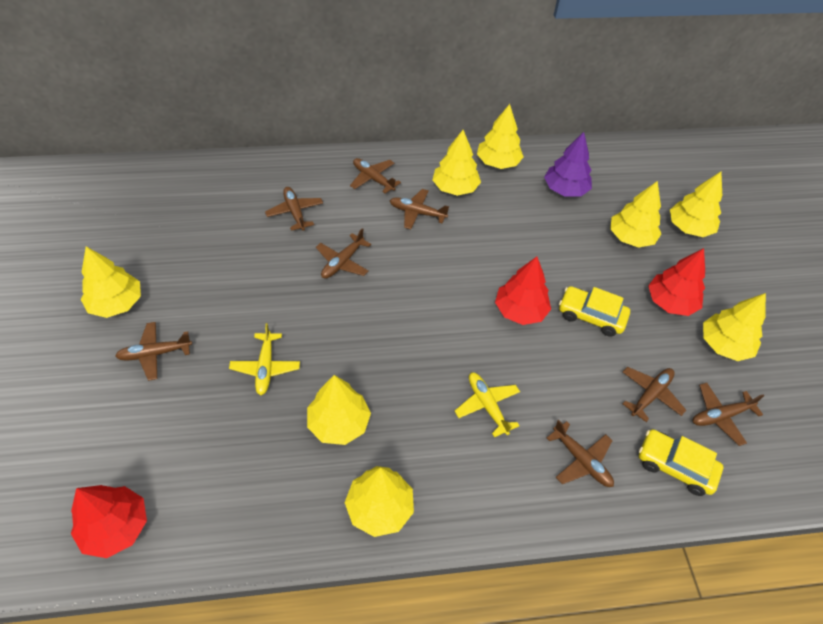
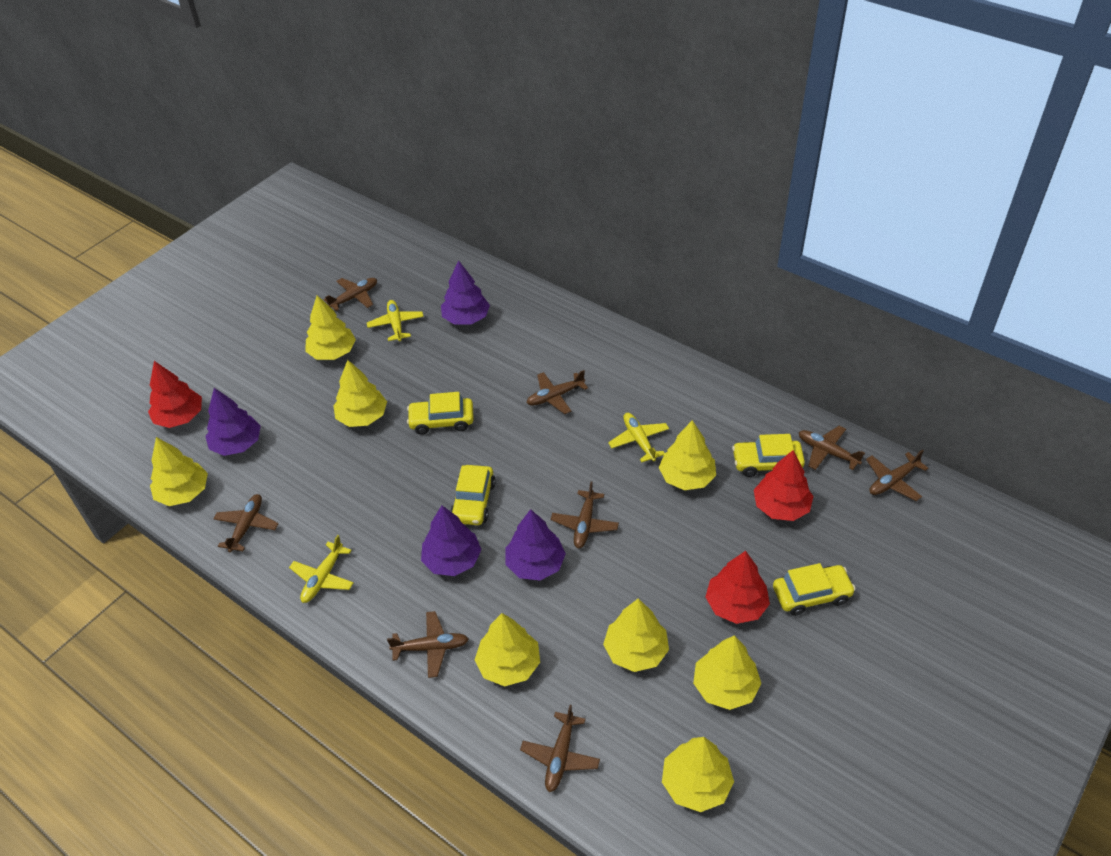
purple tree: 1 -> 4
yellow car: 2 -> 4
yellow plane: 2 -> 3

